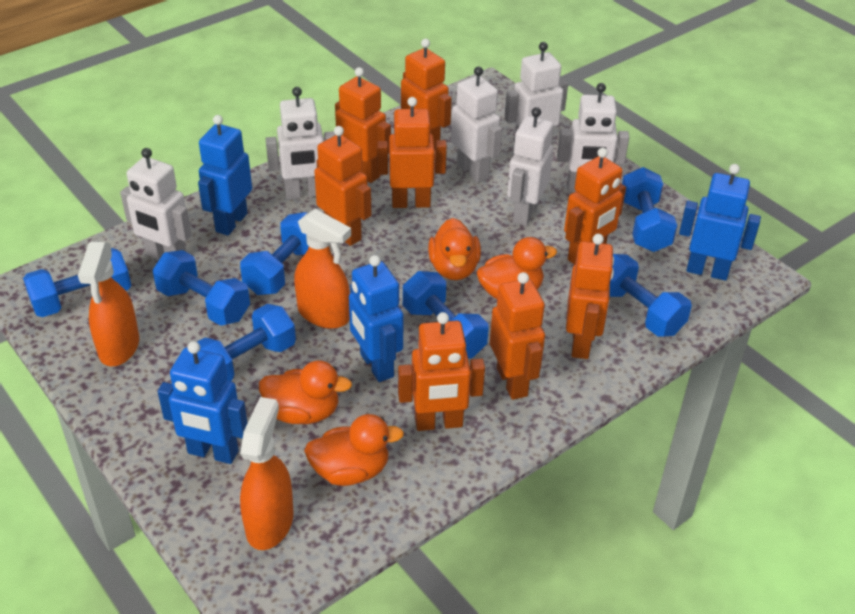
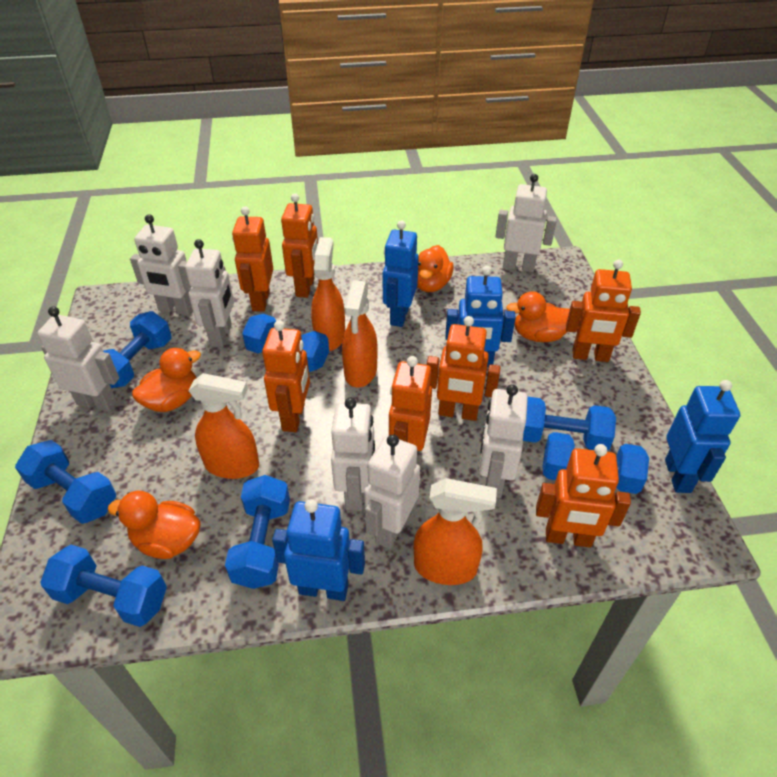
orange robot: 8 -> 7
orange spray bottle: 3 -> 4
white robot: 6 -> 7

